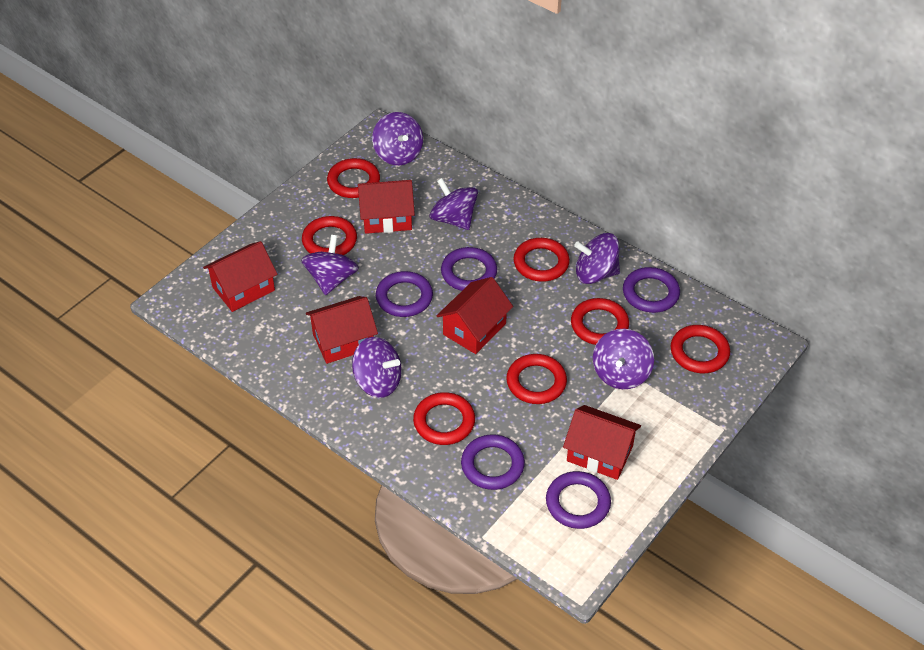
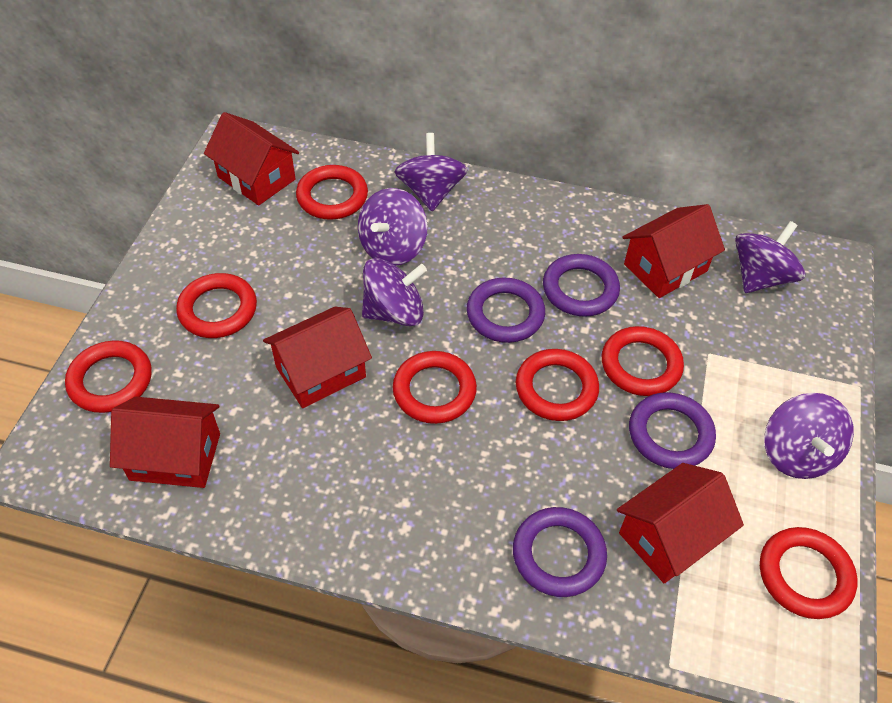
purple ring: 5 -> 4
purple spinning top: 6 -> 5

